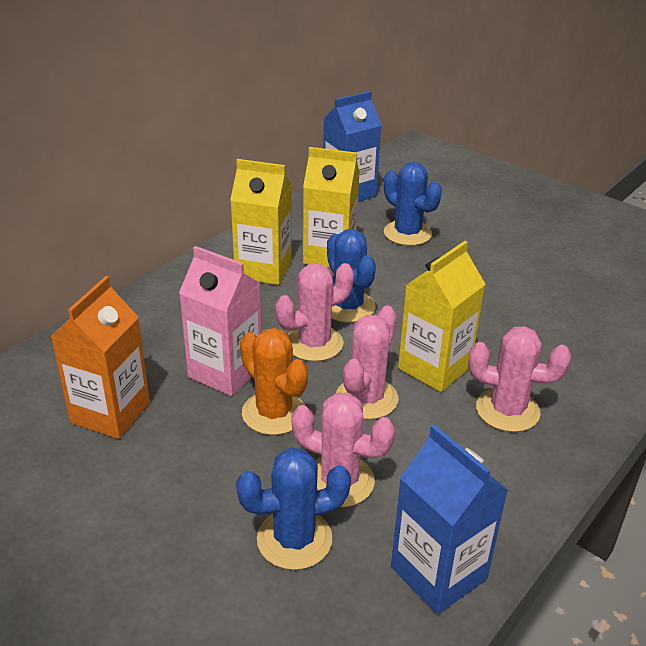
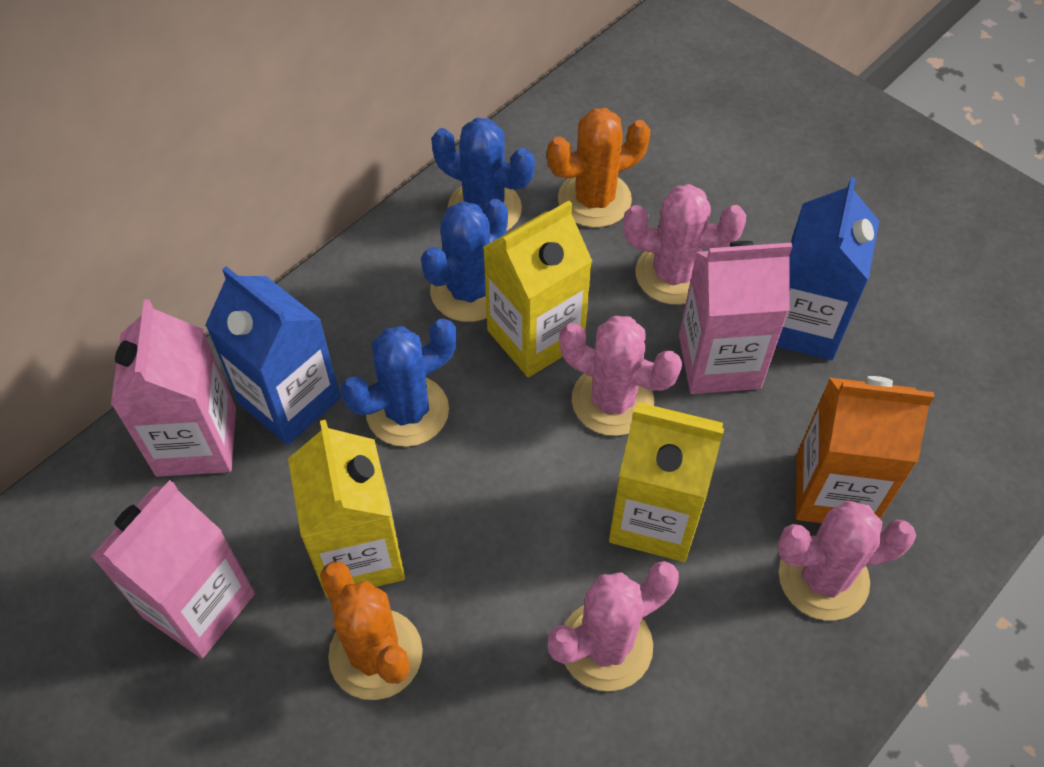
orange cactus: 1 -> 2
pink carton: 1 -> 3

